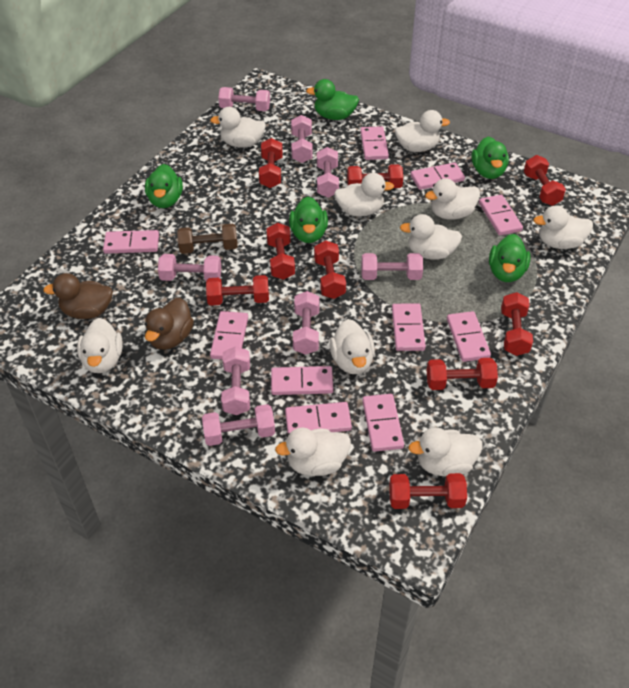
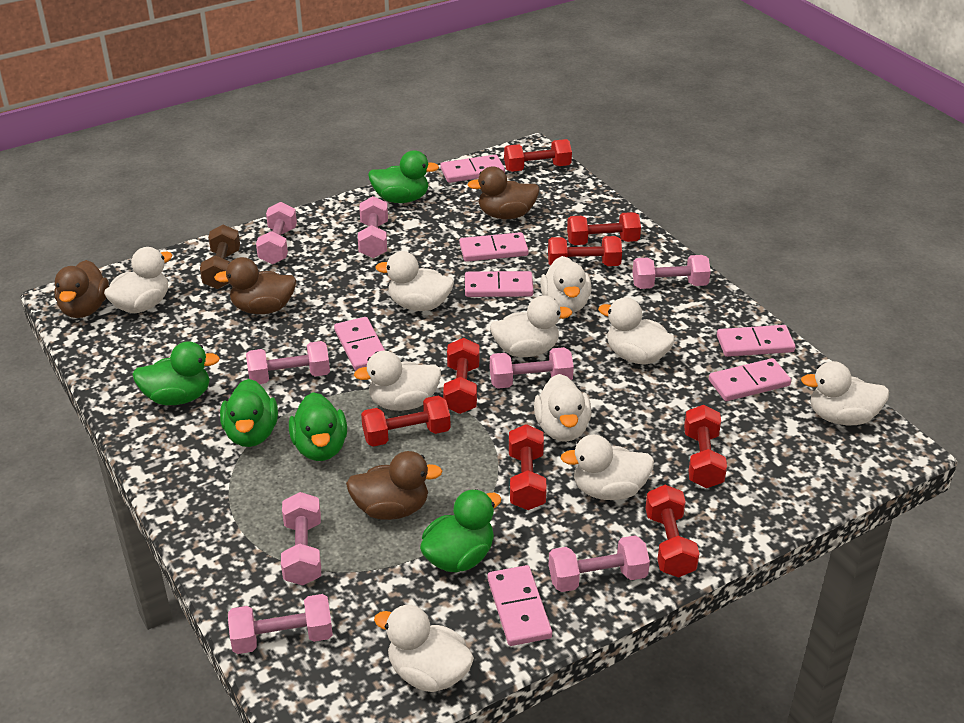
brown duck: 2 -> 4
pink domino: 10 -> 7
red dumbbell: 9 -> 8

